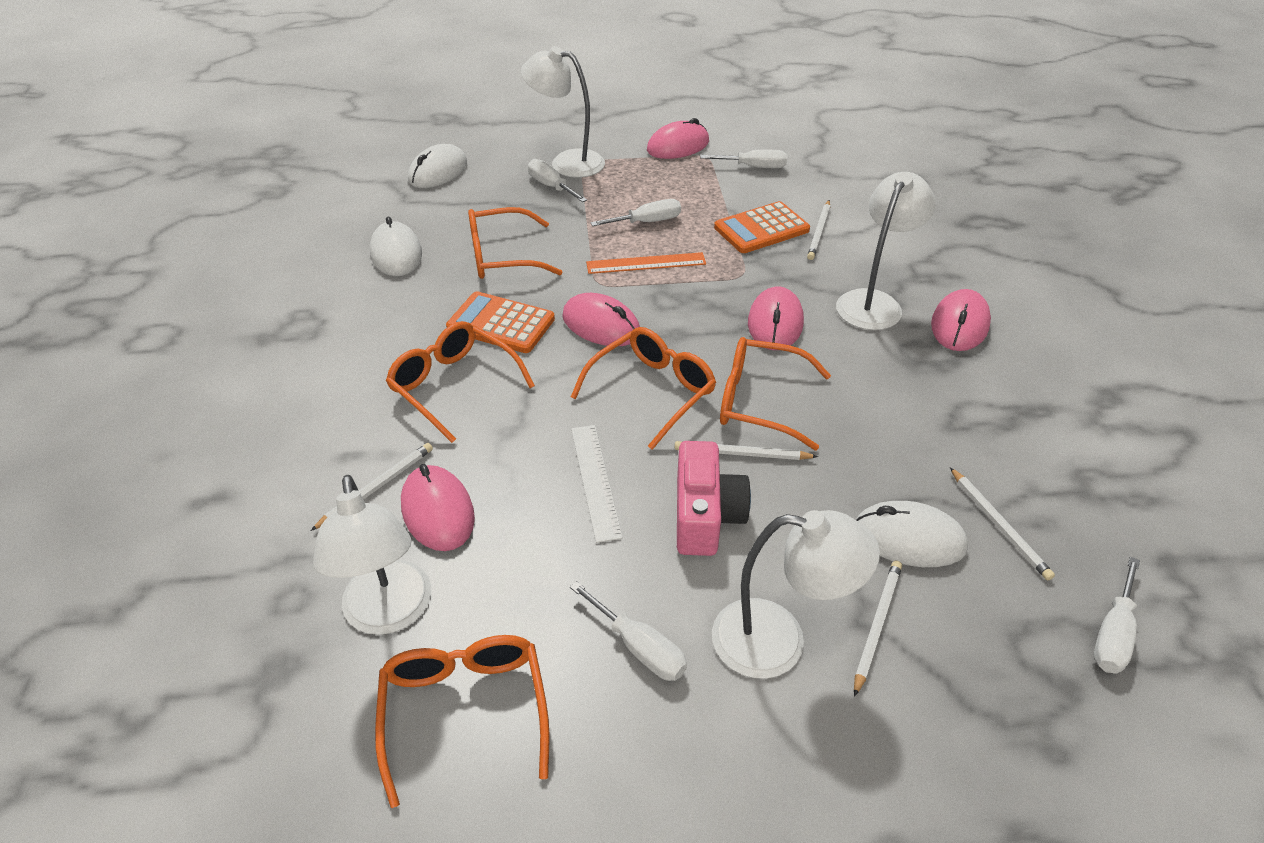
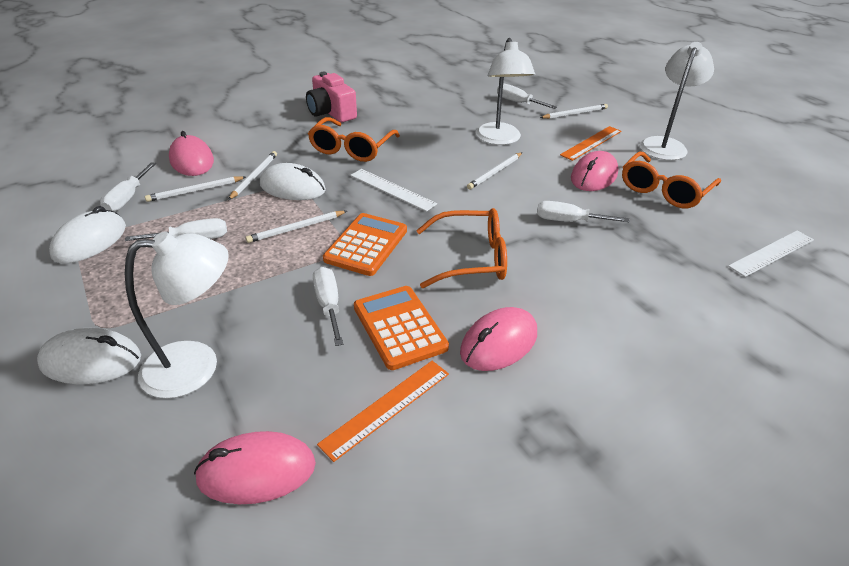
orange glasses: 5 -> 3
orange ruler: 1 -> 2
pink mouse: 5 -> 4
white lamp: 4 -> 3
white ruler: 1 -> 2

